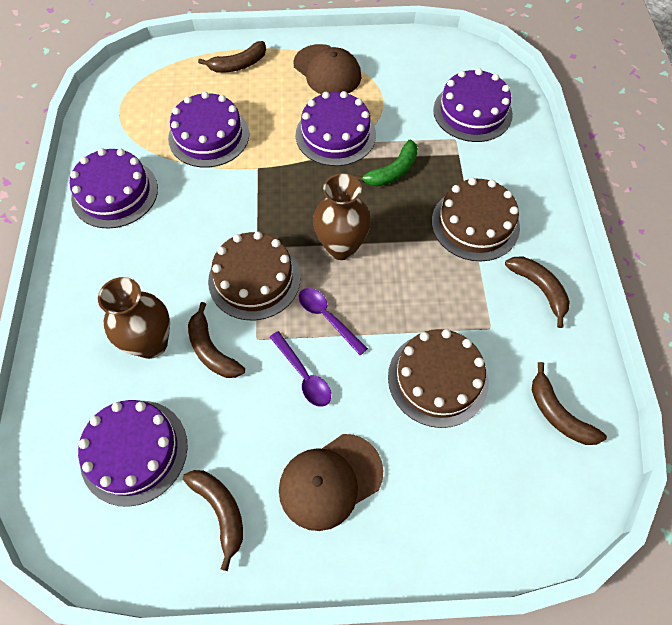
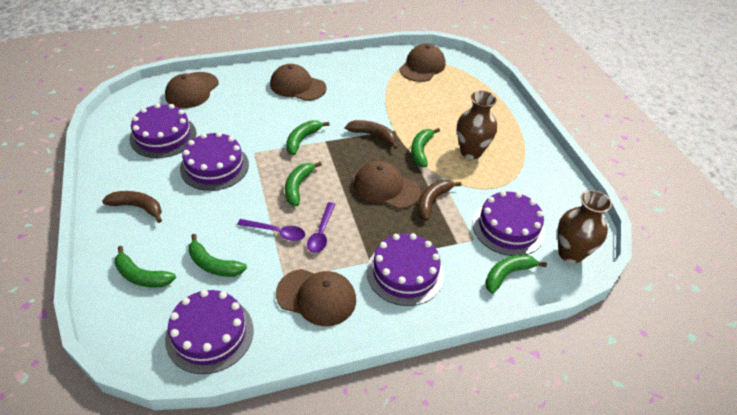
brown banana: 5 -> 3
brown cake: 3 -> 0
brown cap: 2 -> 5
green banana: 1 -> 6

